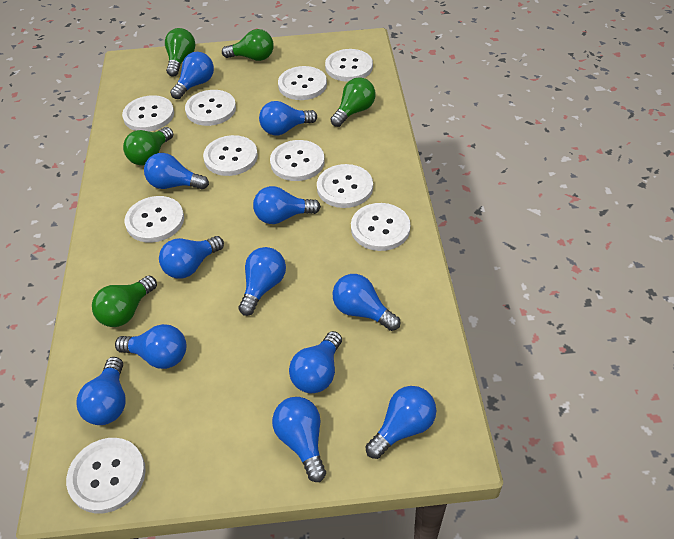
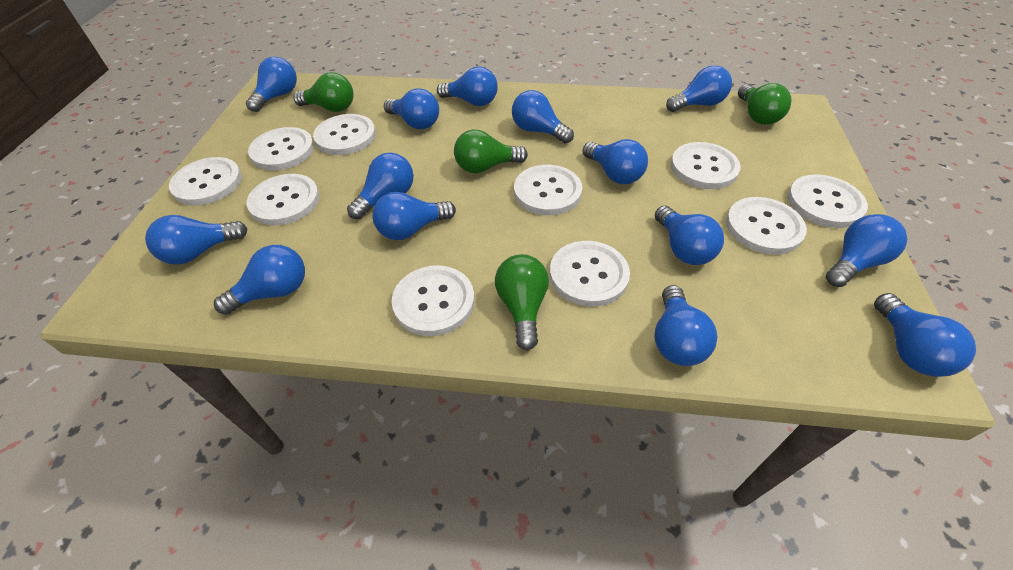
blue light bulb: 12 -> 14
green light bulb: 5 -> 4

